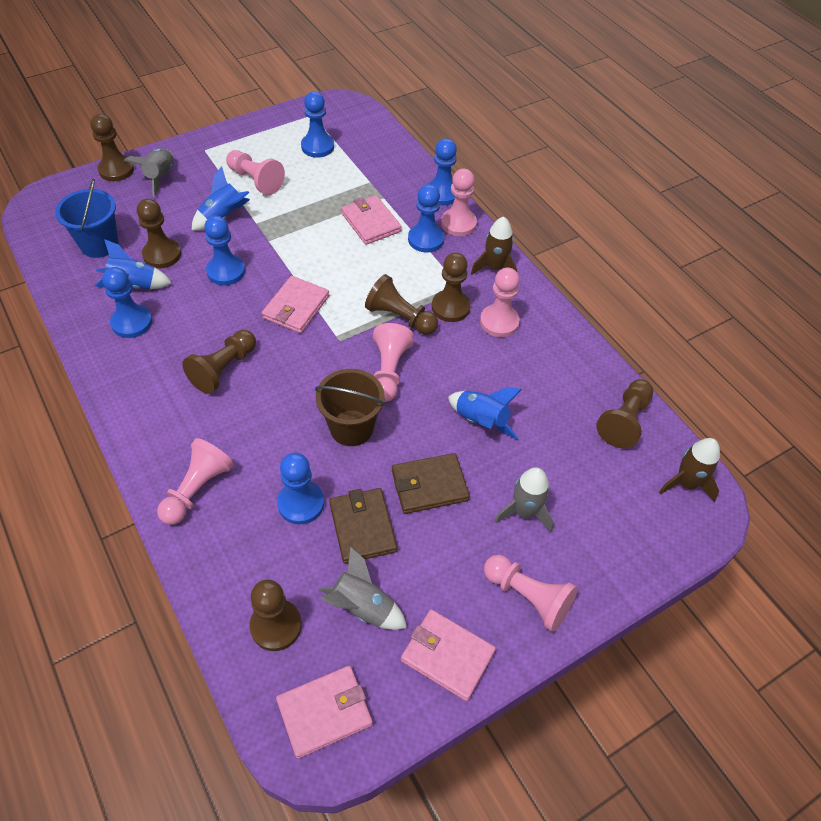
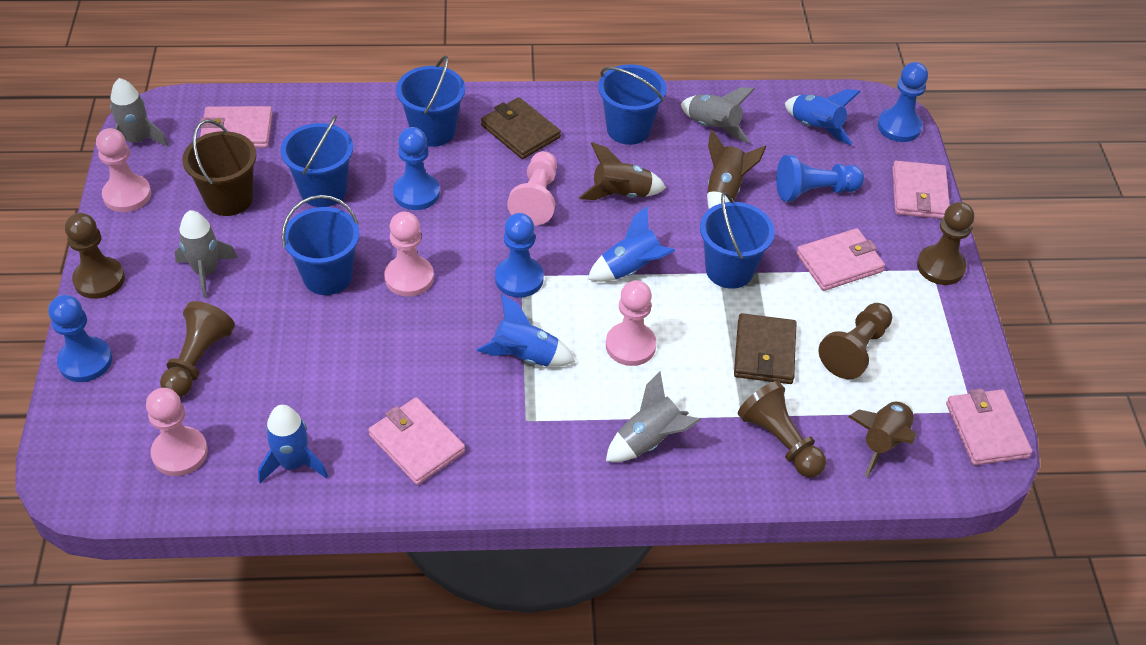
blue bucket: 1 -> 5
blue pawn: 6 -> 5
blue rocket: 3 -> 4
brown pawn: 7 -> 5
brown rocket: 2 -> 3
grey rocket: 3 -> 4
pink pawn: 6 -> 5
pink wallet: 4 -> 5

